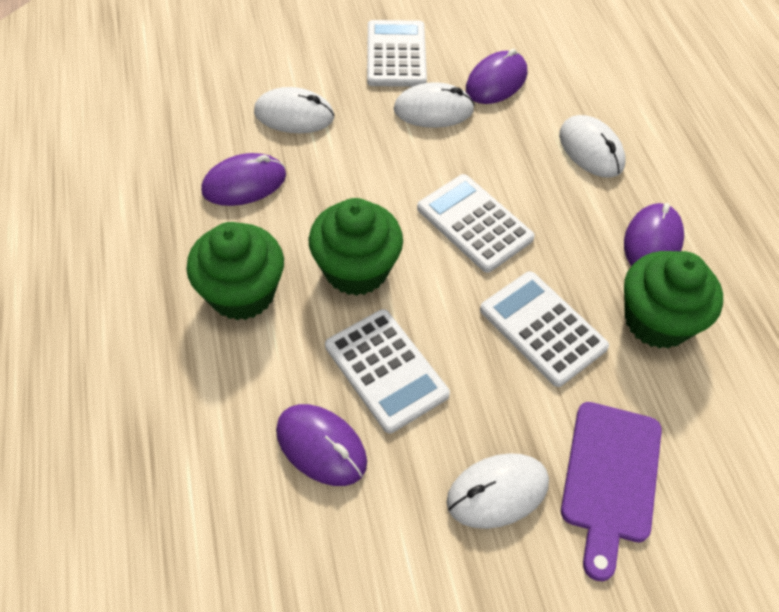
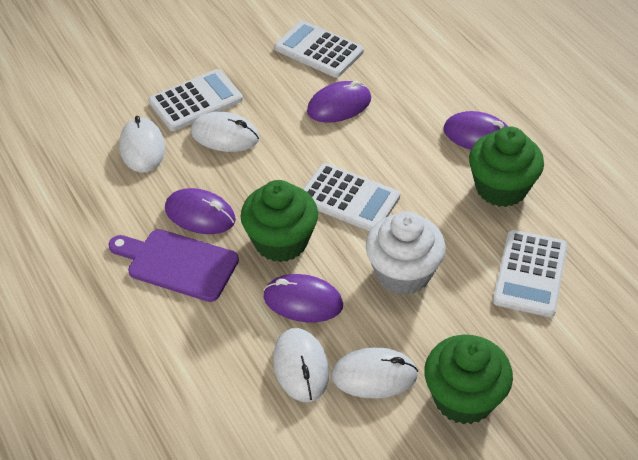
white cupcake: 0 -> 1

